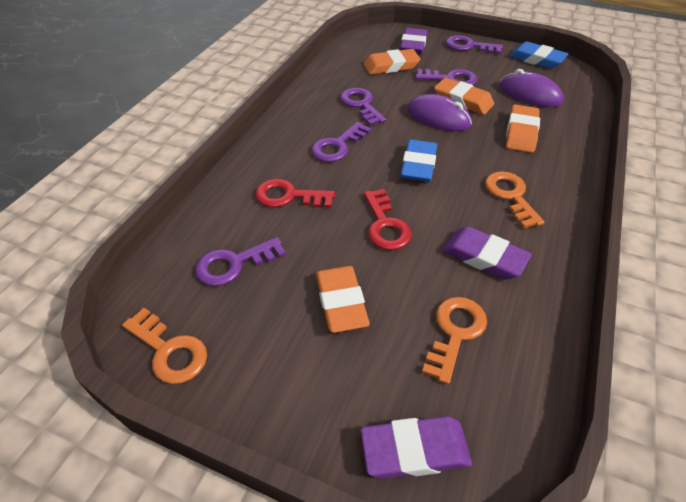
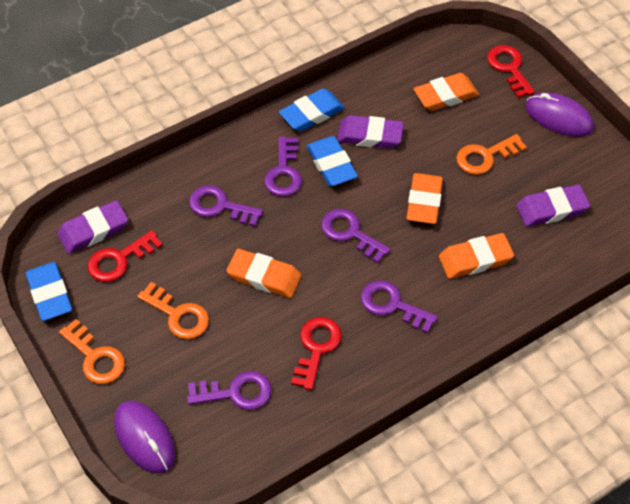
blue eraser: 2 -> 3
red key: 2 -> 3

